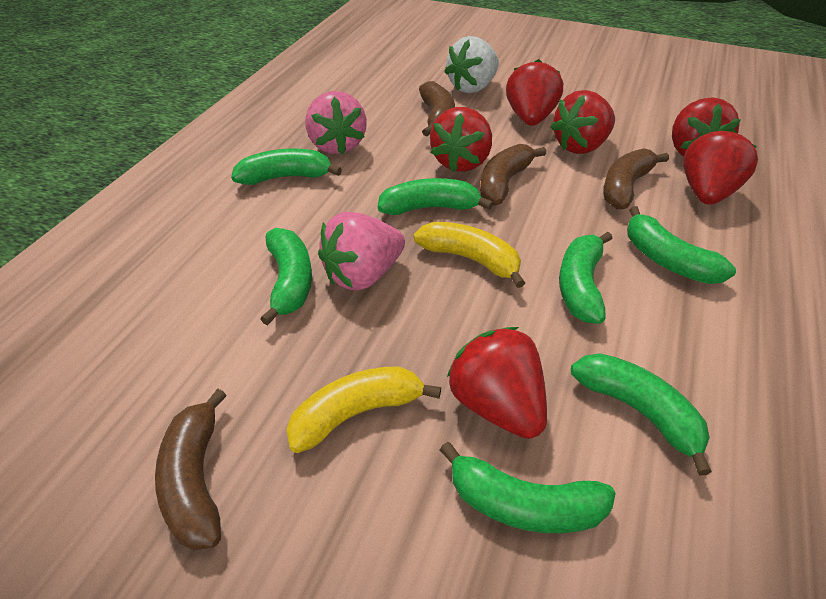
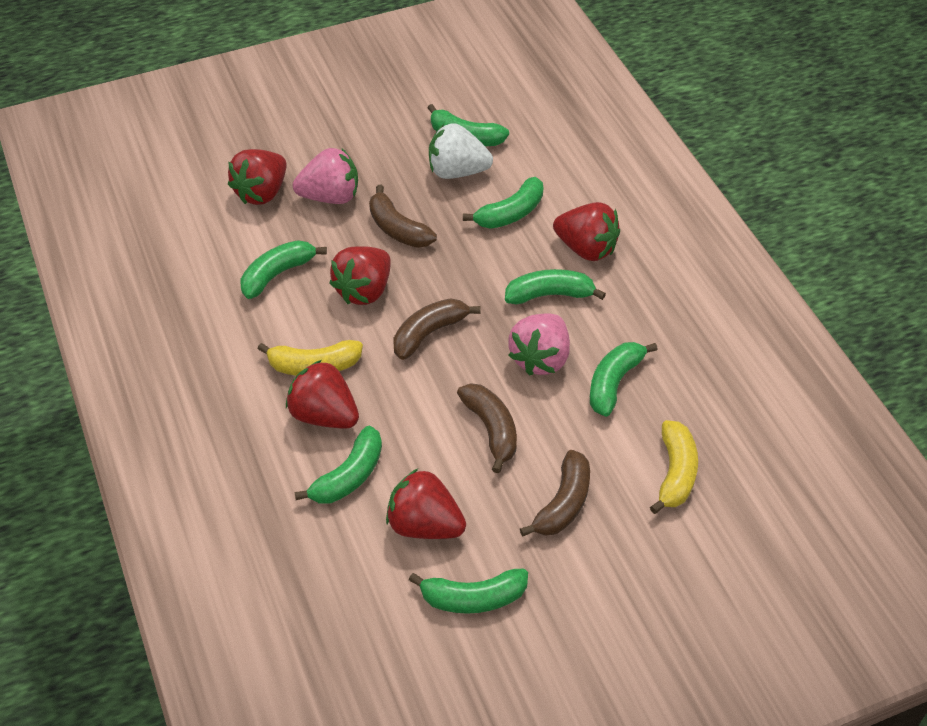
red strawberry: 6 -> 5

